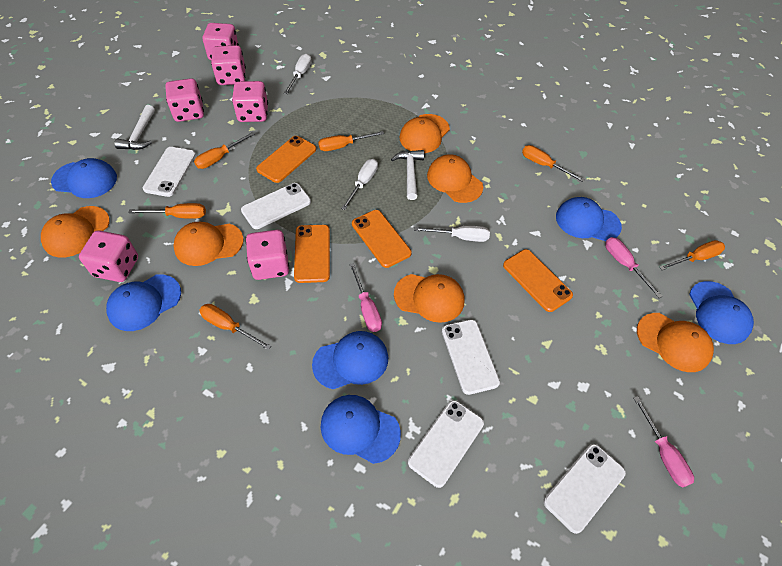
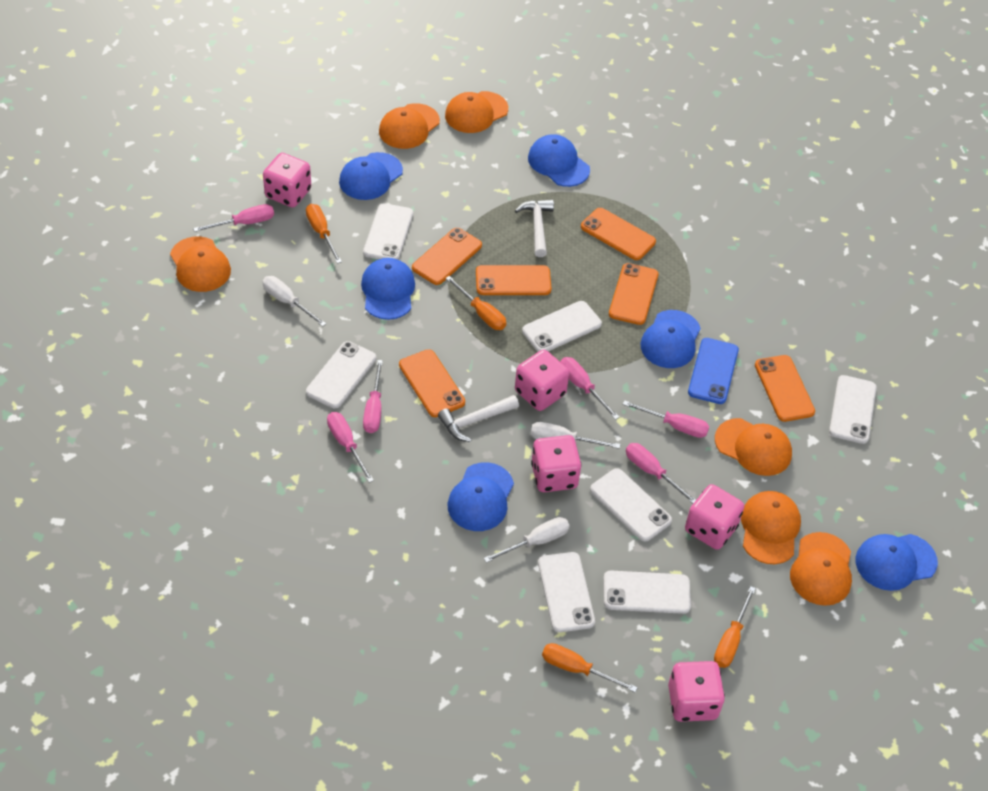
blue phone: 0 -> 1
orange phone: 4 -> 6
orange screwdriver: 6 -> 4
pink dice: 6 -> 5
pink screwdriver: 3 -> 6
white phone: 5 -> 7

